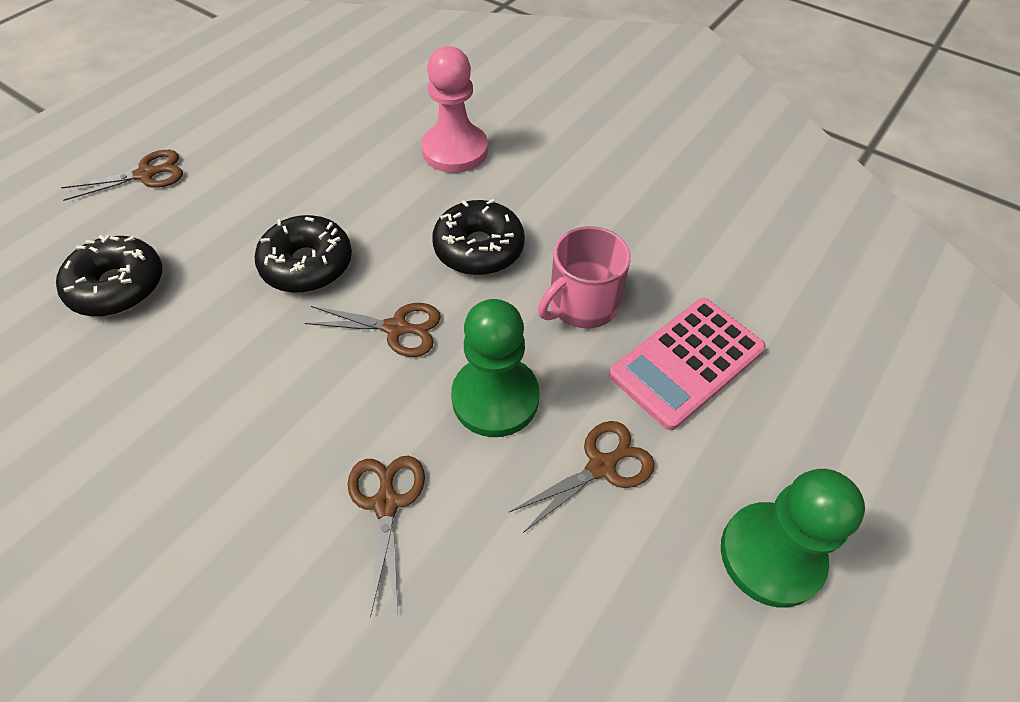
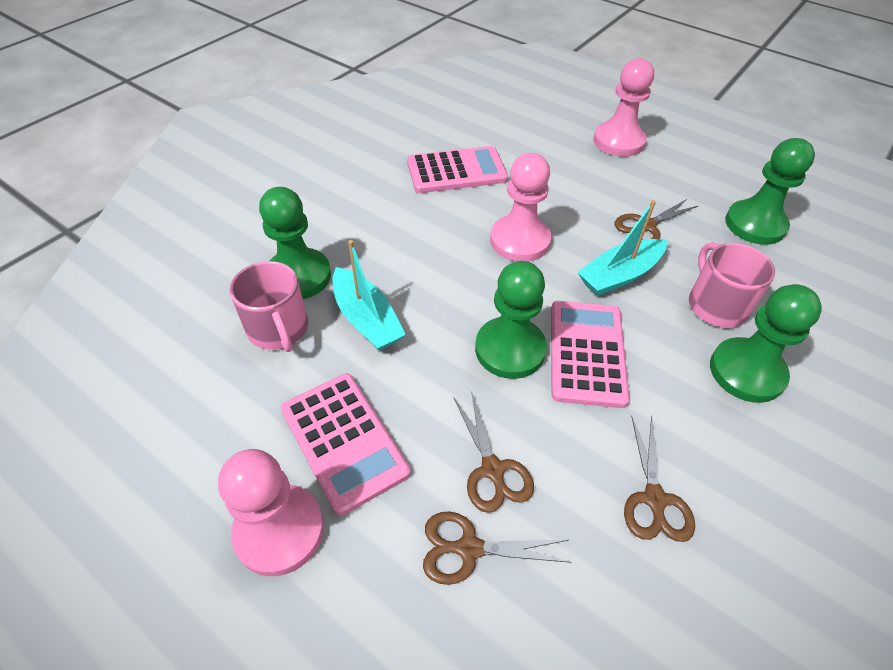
black donut: 3 -> 0
green pawn: 2 -> 4
pink calculator: 1 -> 3
pink mug: 1 -> 2
pink pawn: 1 -> 3
turquoise boat: 0 -> 2

